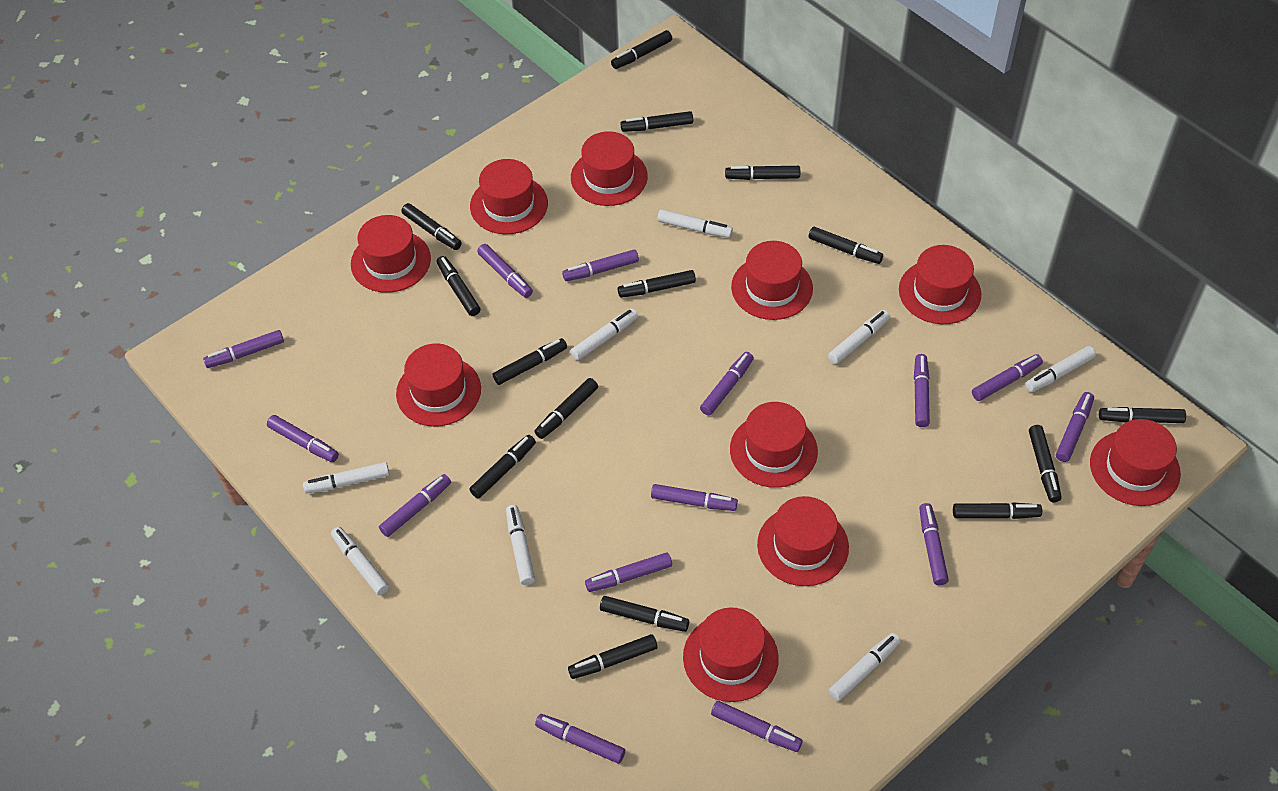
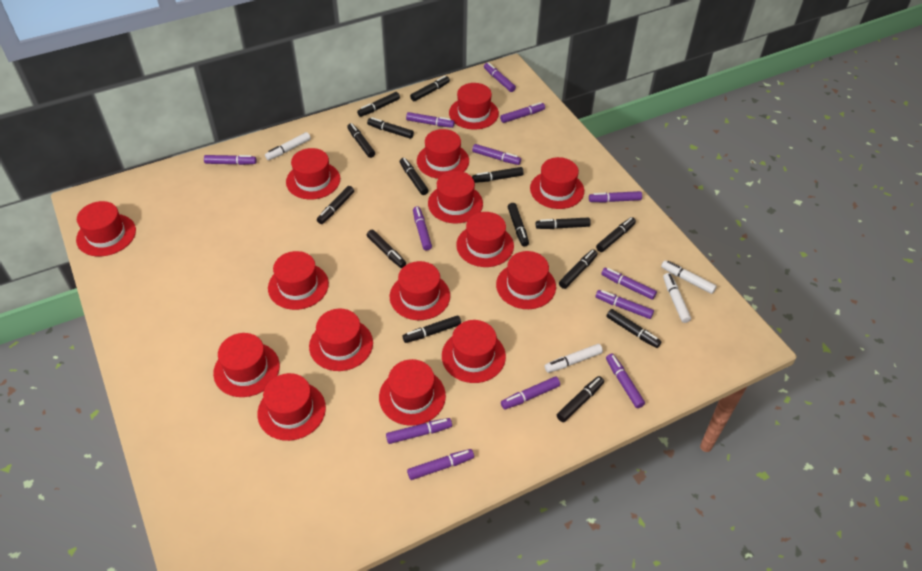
purple marker: 14 -> 13
red hat: 10 -> 15
white marker: 8 -> 4

